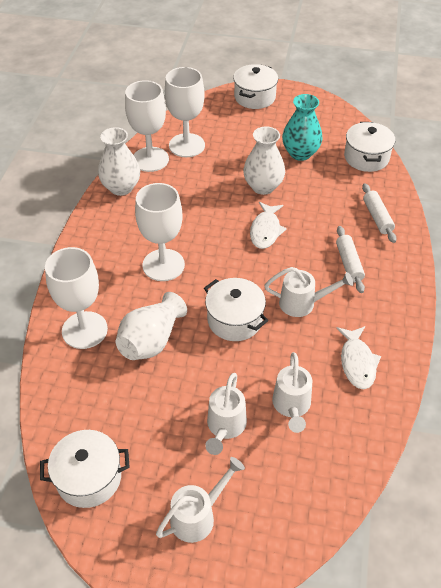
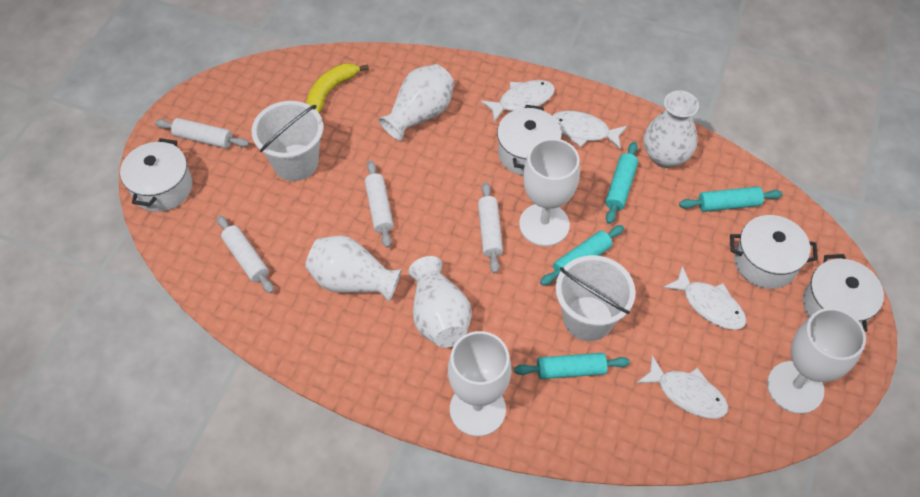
turquoise rolling pin: 0 -> 4
turquoise vase: 1 -> 0
white bucket: 0 -> 2
white fish: 2 -> 4
white goblet: 4 -> 3
white rolling pin: 2 -> 4
white vase: 3 -> 4
white watering can: 4 -> 0
yellow banana: 0 -> 1

